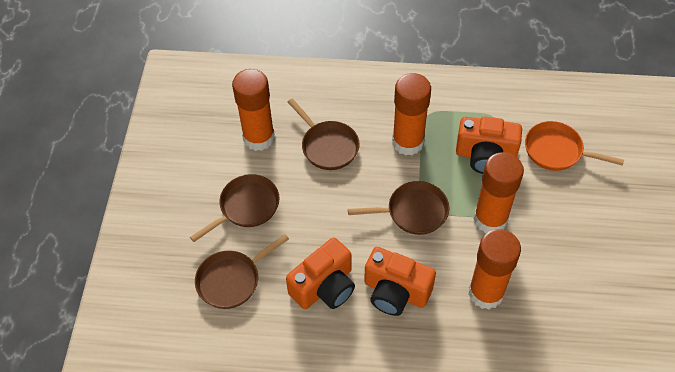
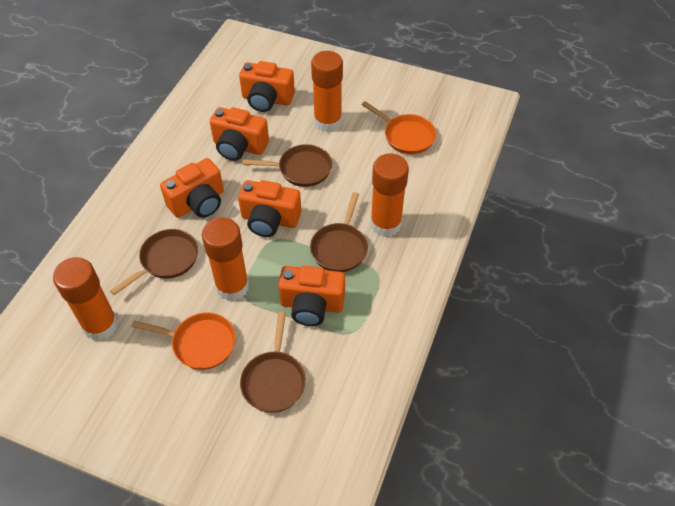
orange camera: 3 -> 5
orange pan: 1 -> 2

